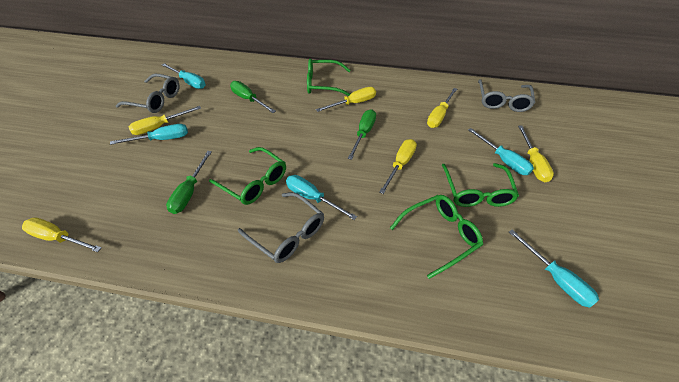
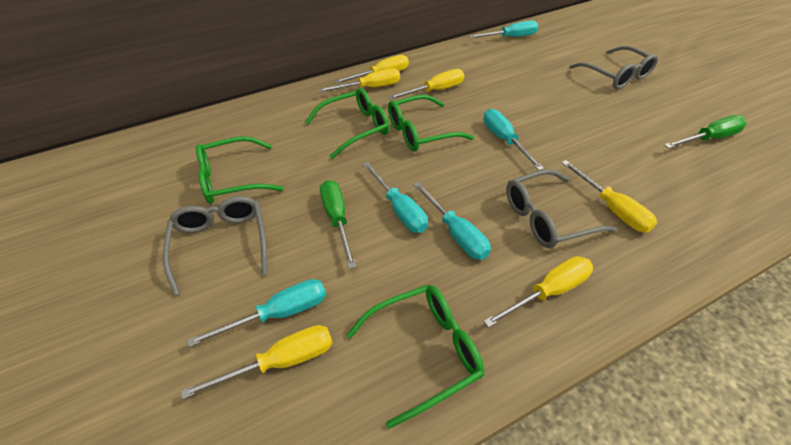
green screwdriver: 3 -> 2

